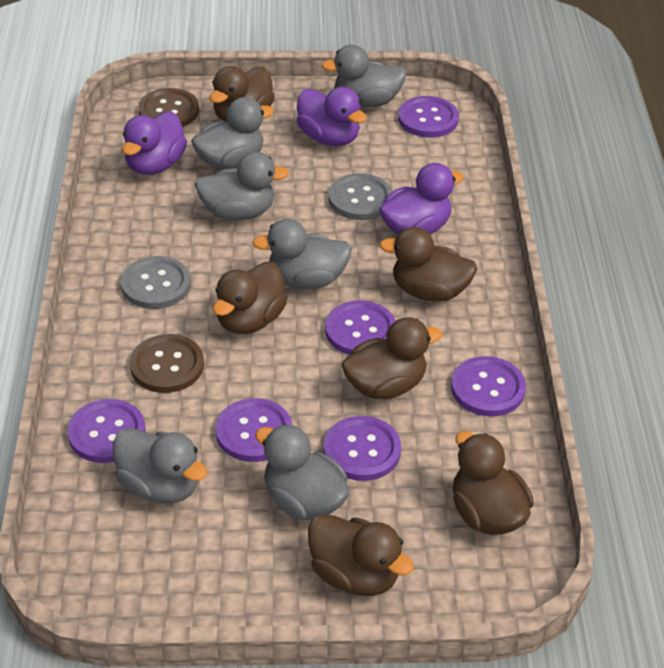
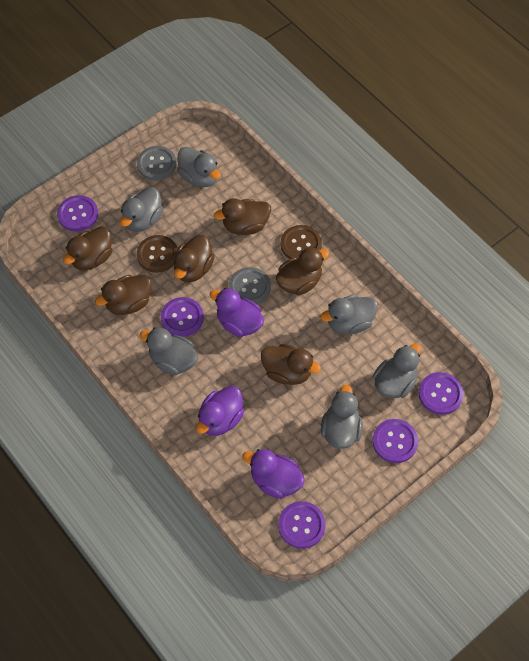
purple button: 6 -> 5

